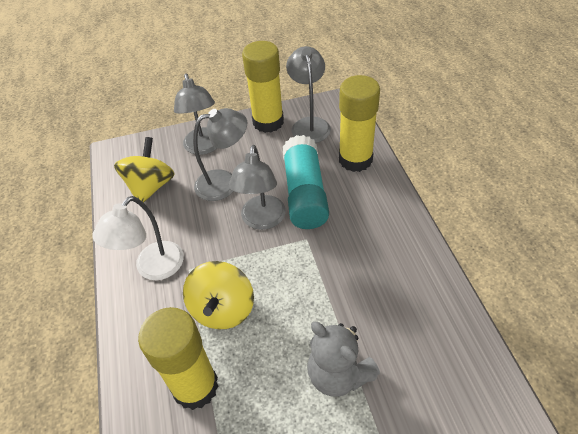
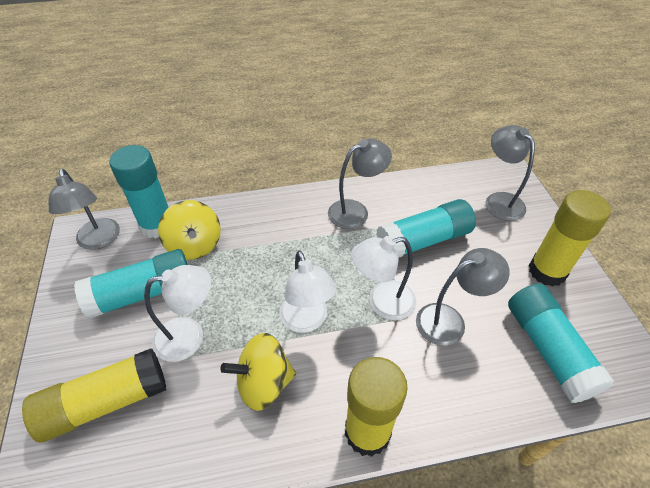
grey teddy bear: 1 -> 0
turquoise glue stick: 1 -> 4
white lamp: 1 -> 3

